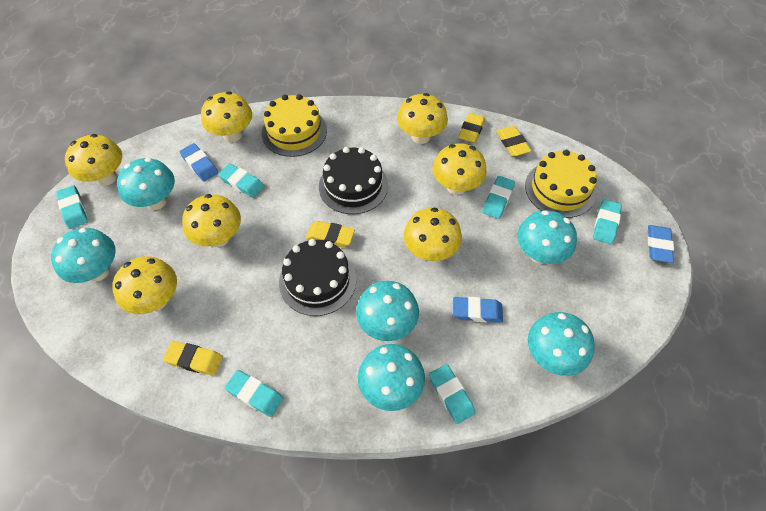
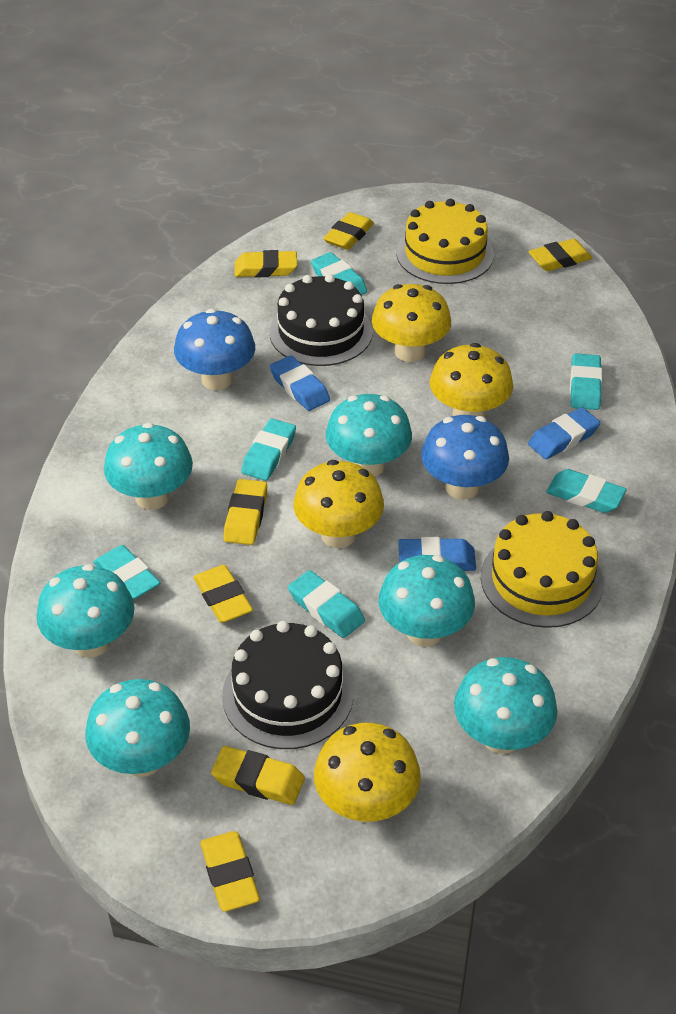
blue mushroom: 0 -> 2
yellow eraser: 4 -> 7
yellow mushroom: 7 -> 4

